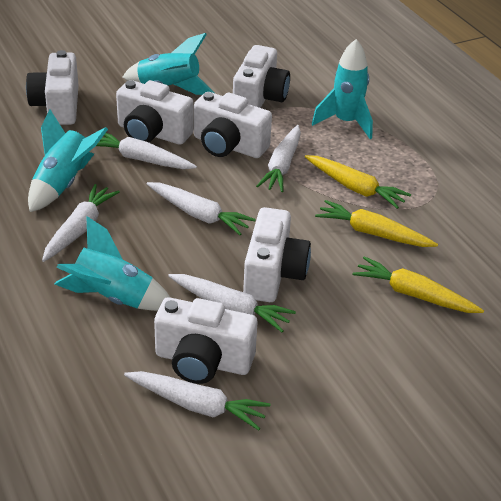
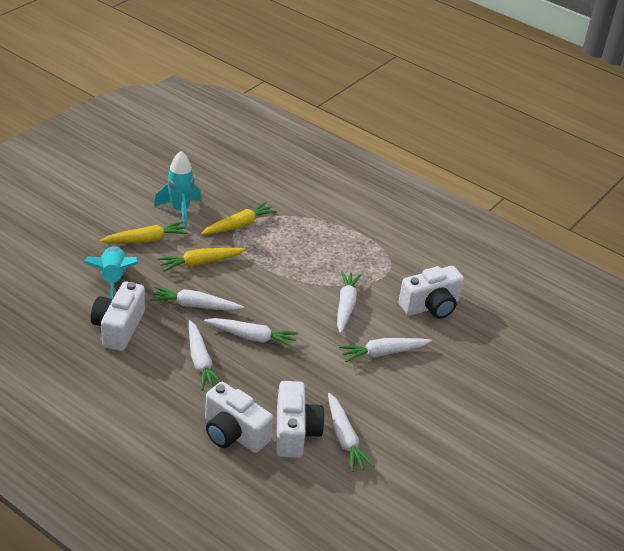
turquoise rocket: 4 -> 2
white camera: 6 -> 4

